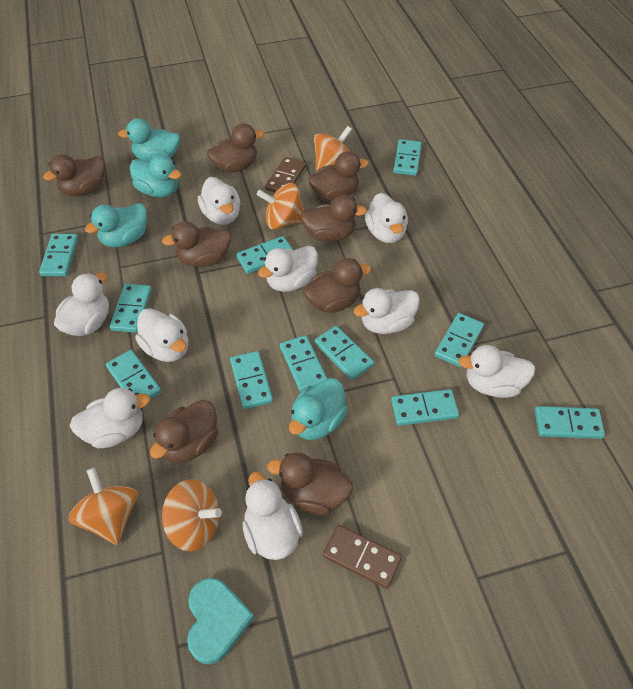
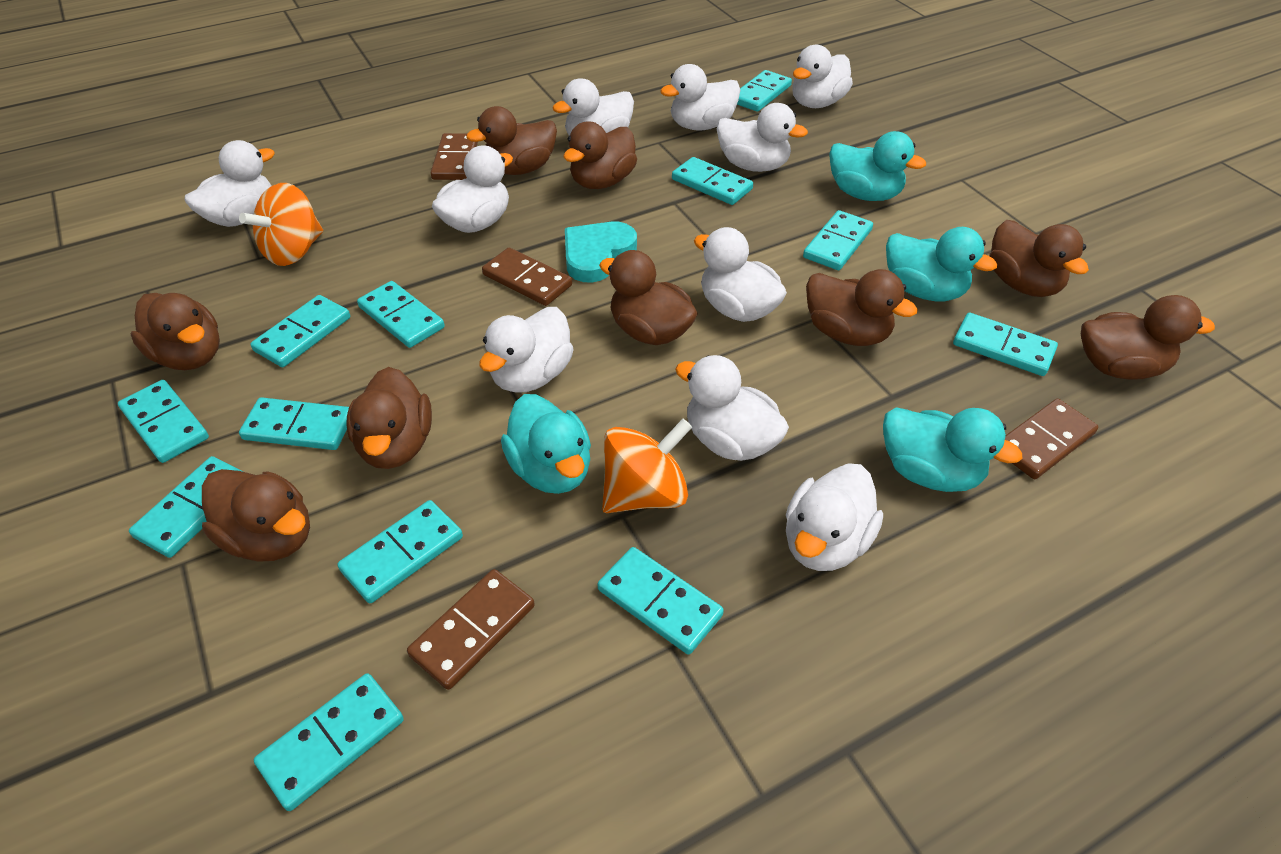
brown domino: 2 -> 4
brown duck: 8 -> 9
orange spinning top: 4 -> 2
turquoise domino: 11 -> 12
white duck: 9 -> 10

